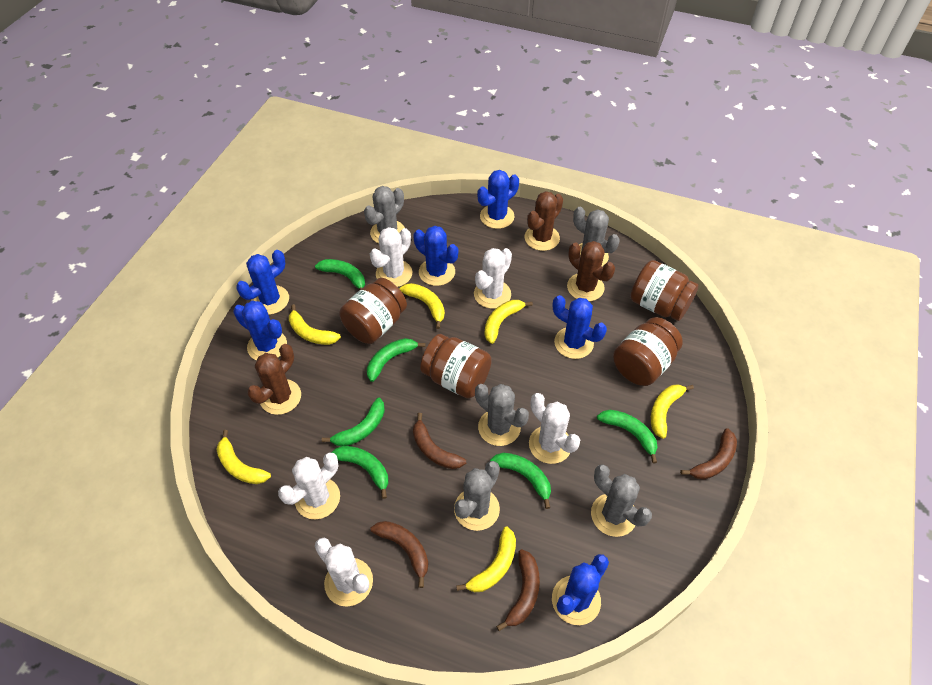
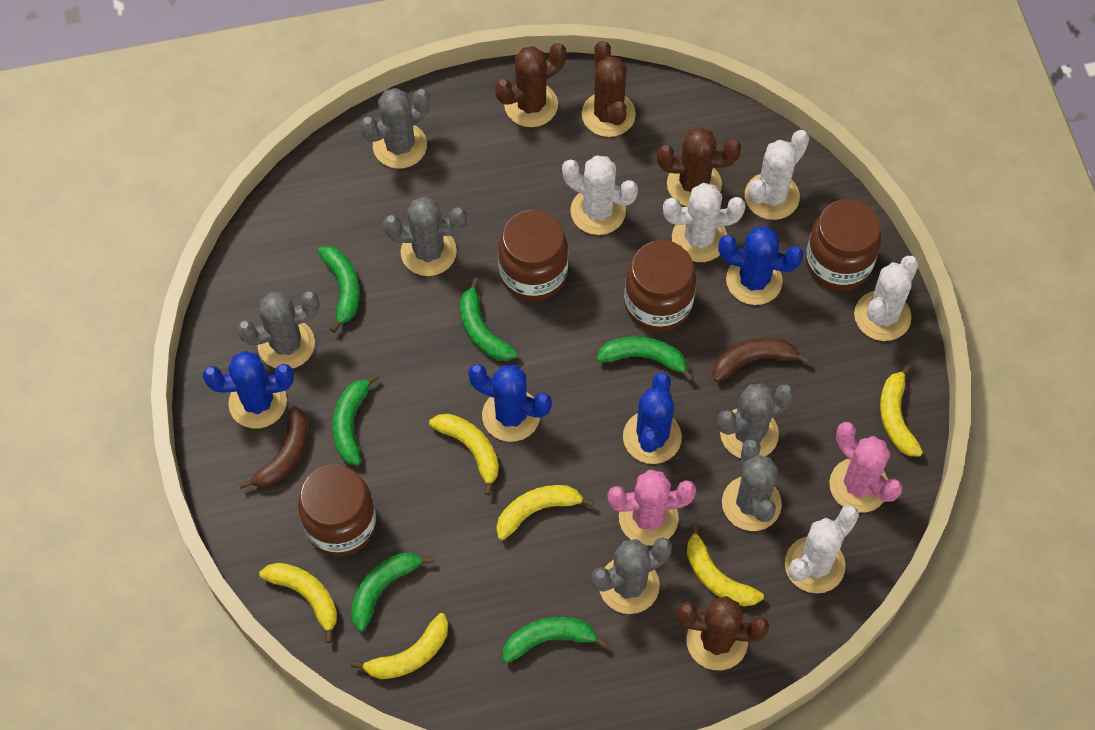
blue cactus: 6 -> 4
brown banana: 4 -> 2
brown cactus: 3 -> 4
grey cactus: 5 -> 6
pink cactus: 0 -> 2

